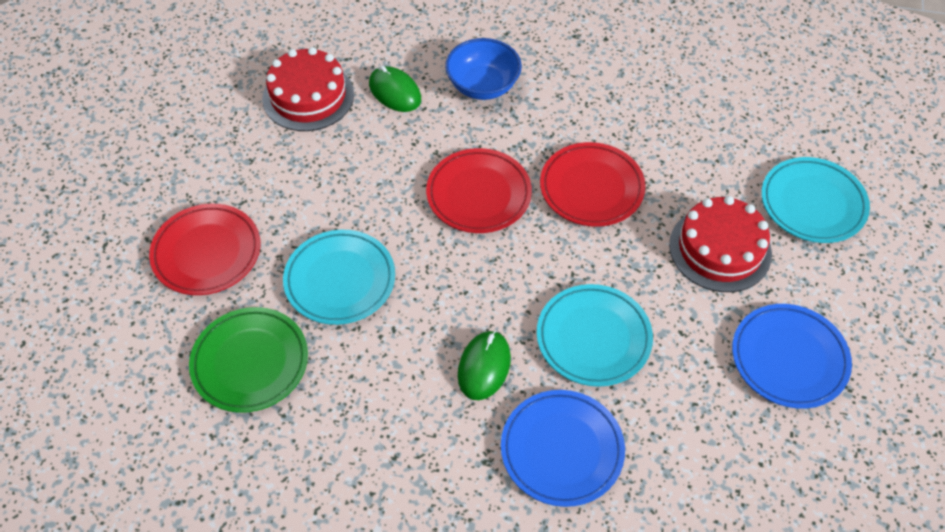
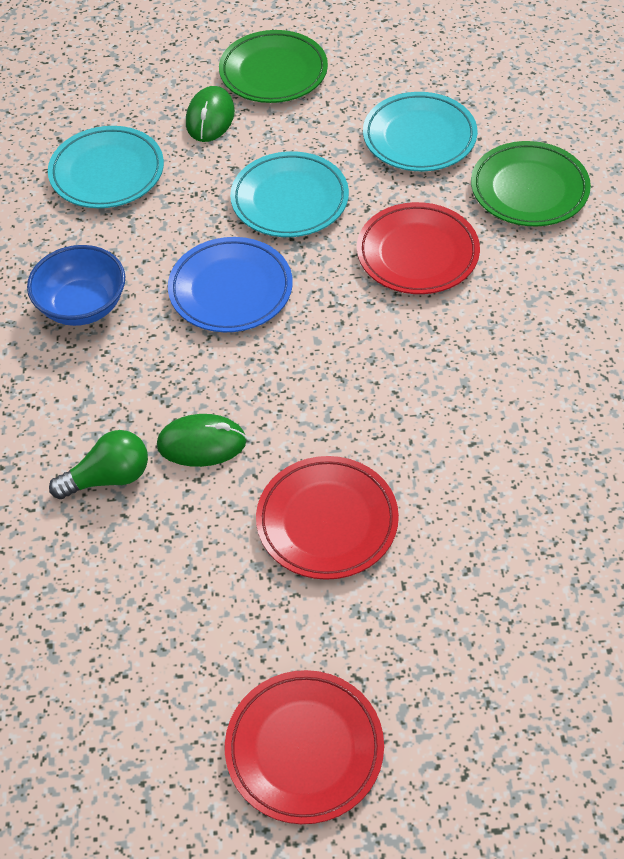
blue plate: 2 -> 1
green light bulb: 0 -> 1
green plate: 1 -> 2
red cake: 2 -> 0

